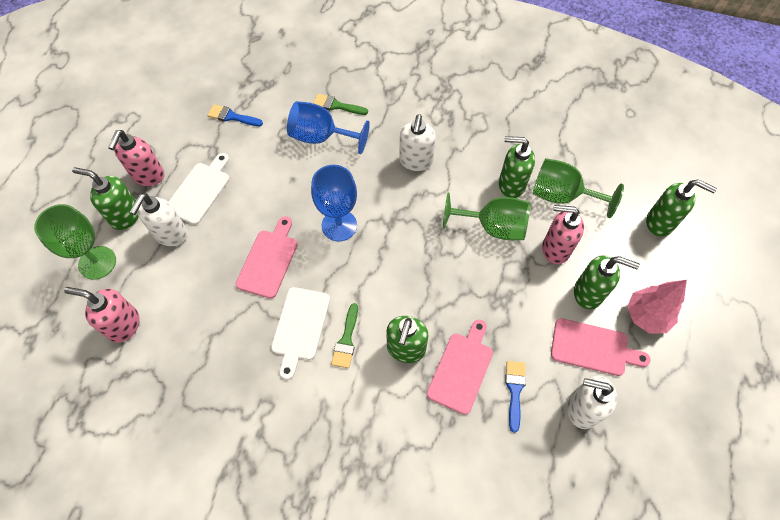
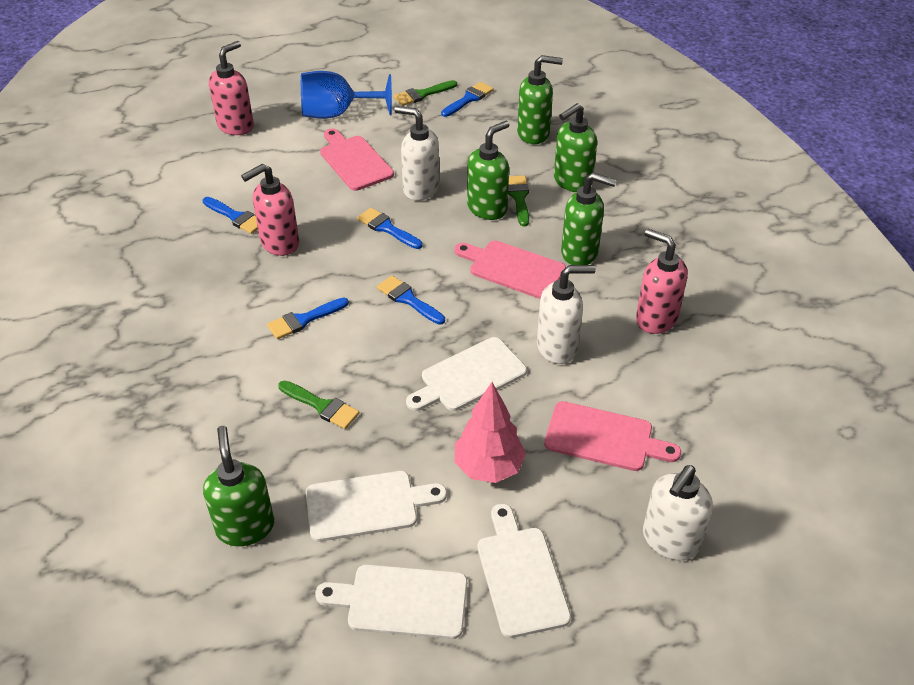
blue brush: 2 -> 5
blue goblet: 2 -> 1
green brush: 2 -> 3
green goblet: 3 -> 0
white cutting board: 2 -> 4

